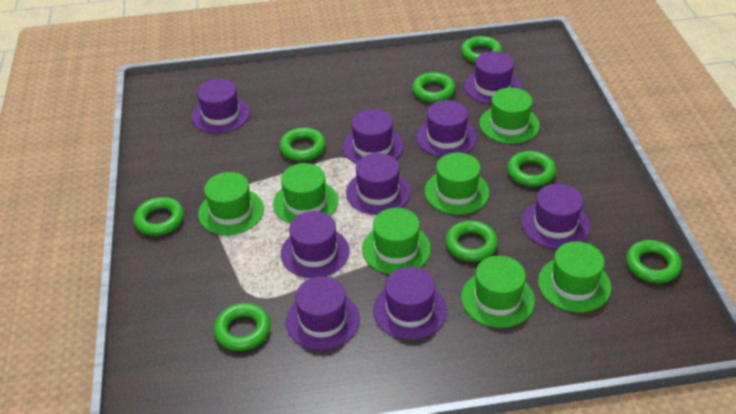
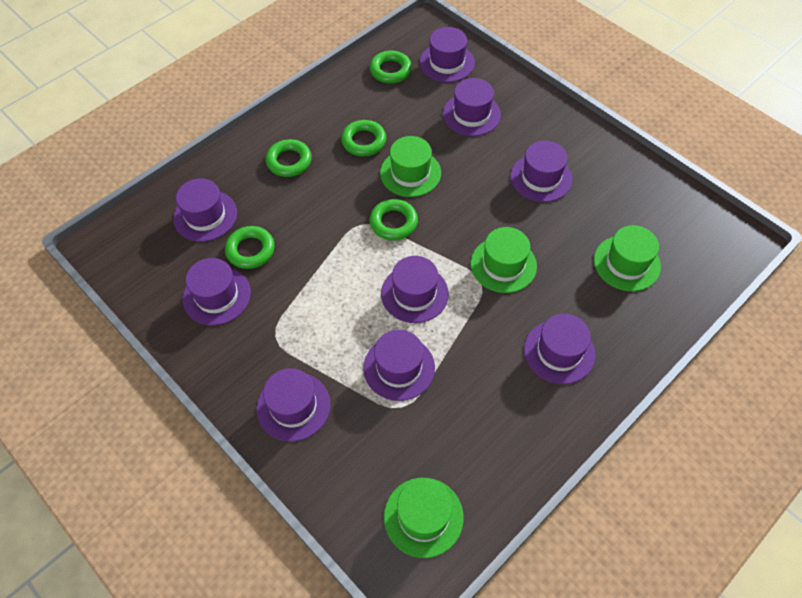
green hat: 7 -> 4
green ring: 8 -> 5

